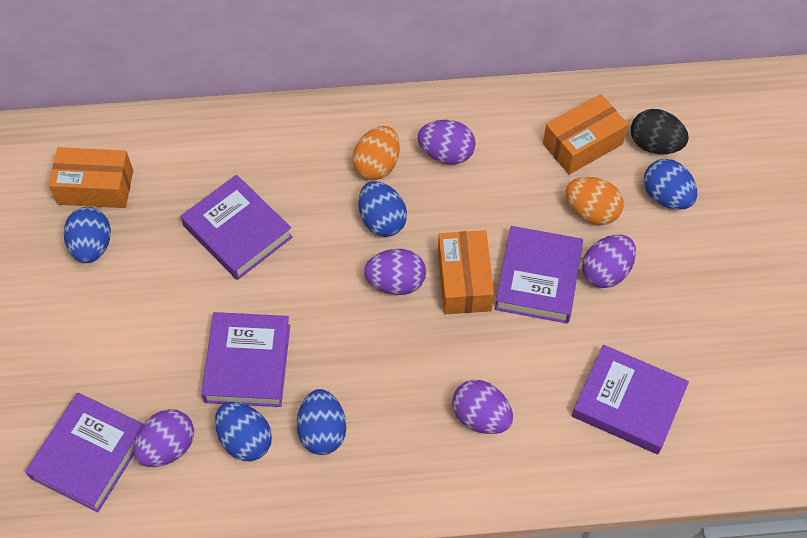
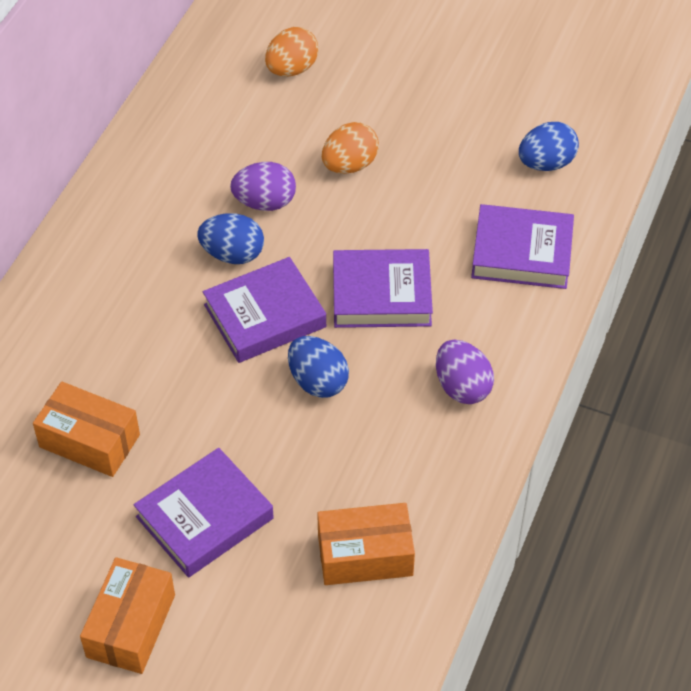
black egg: 1 -> 0
blue egg: 5 -> 3
purple book: 5 -> 4
purple egg: 5 -> 2

